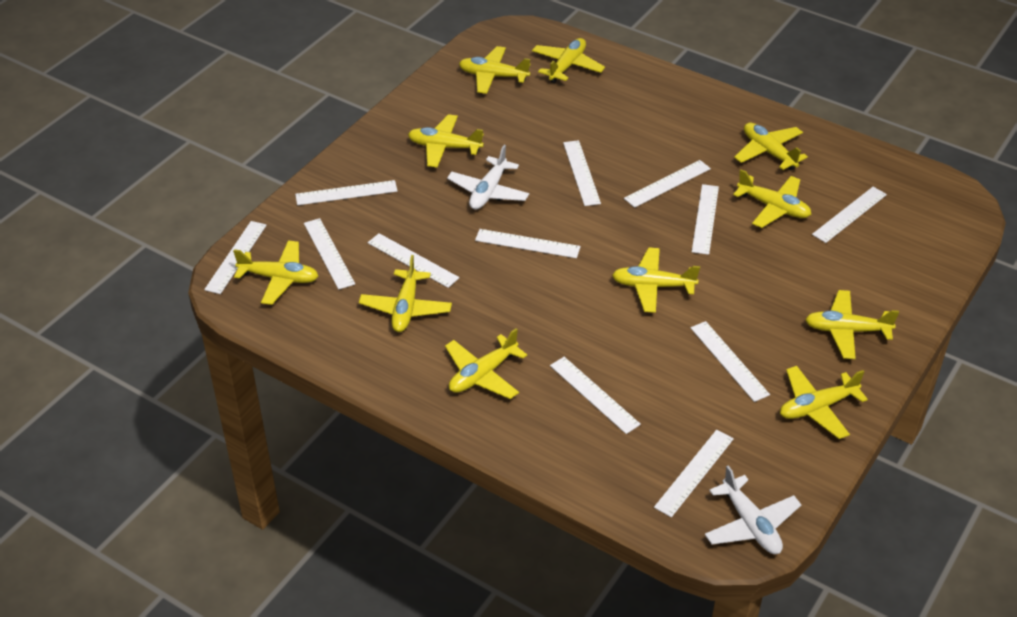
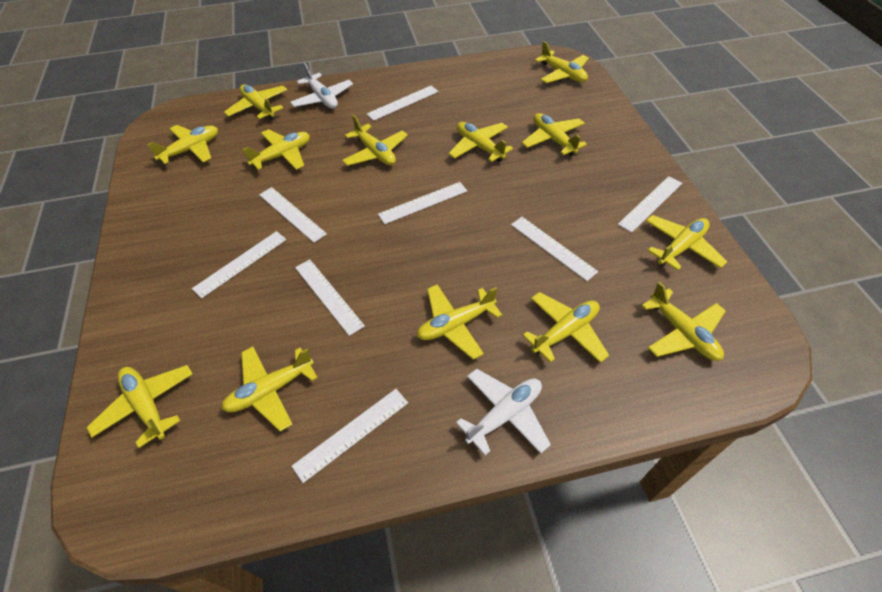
white ruler: 12 -> 8
yellow plane: 11 -> 13

